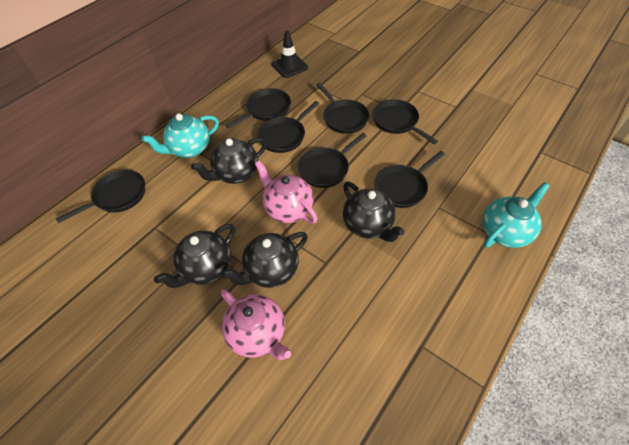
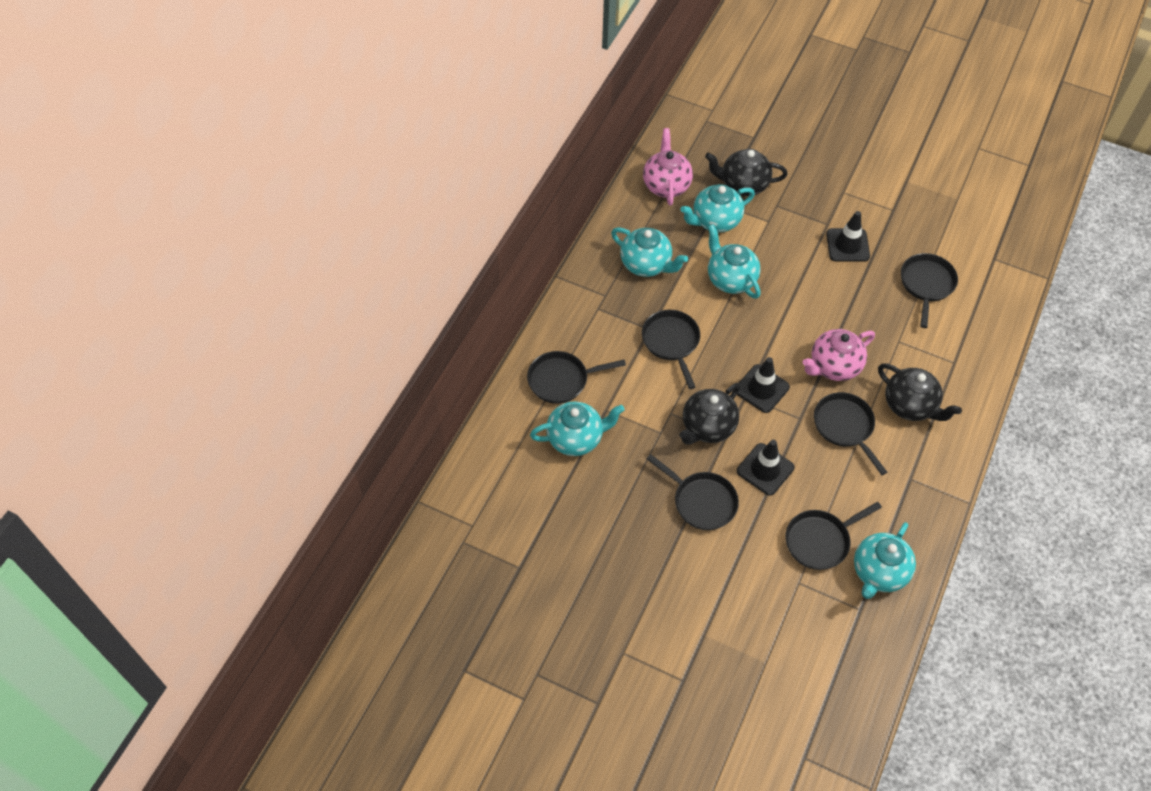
black pan: 7 -> 6
black teapot: 4 -> 3
black traffic cone: 1 -> 3
turquoise teapot: 2 -> 5

